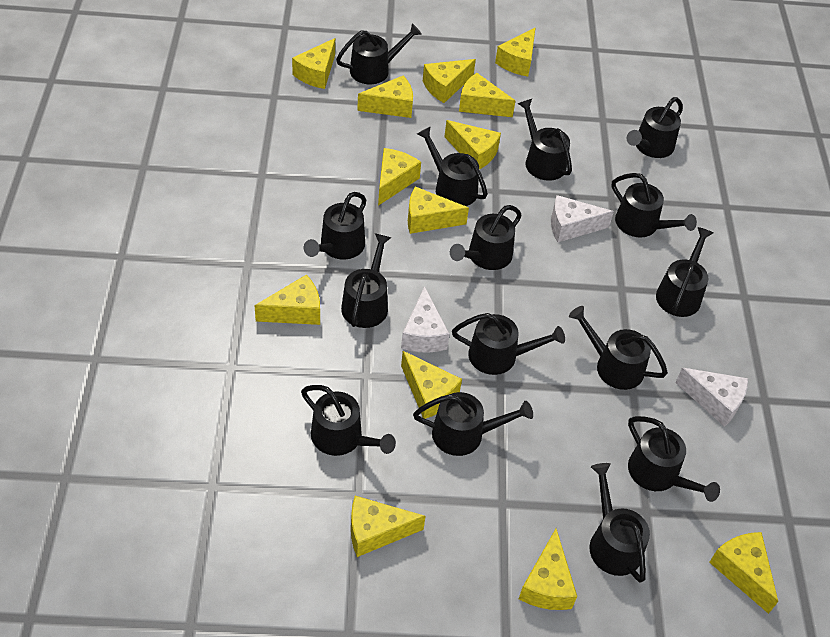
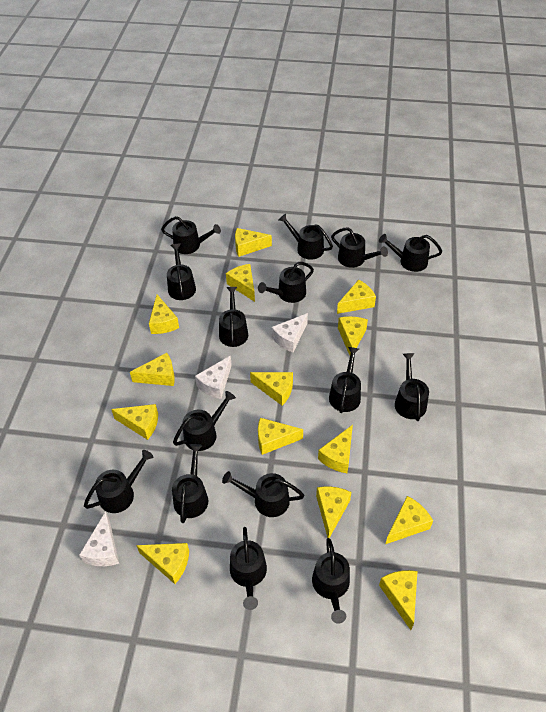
yellow cheese: 13 -> 14

